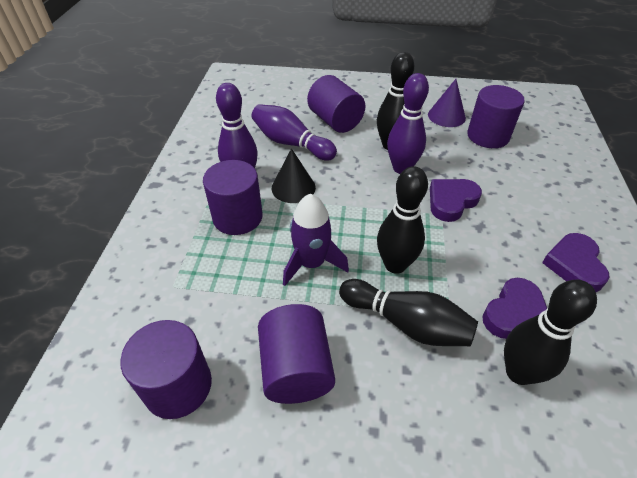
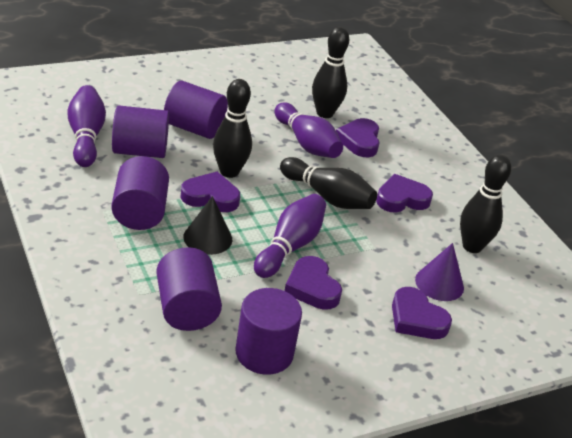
purple heart: 3 -> 5
purple rocket: 1 -> 0

